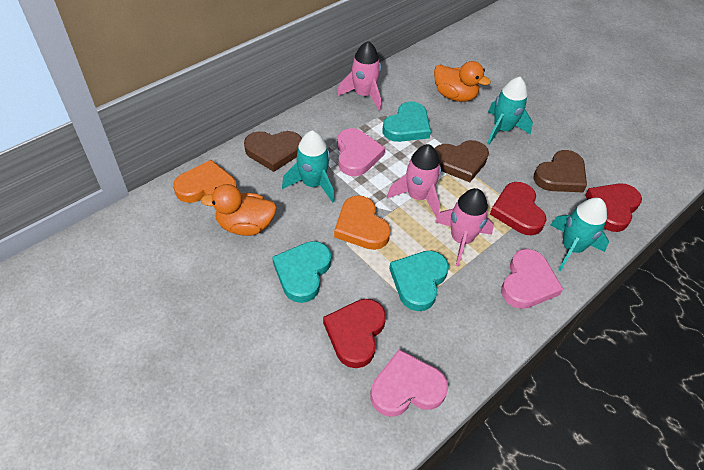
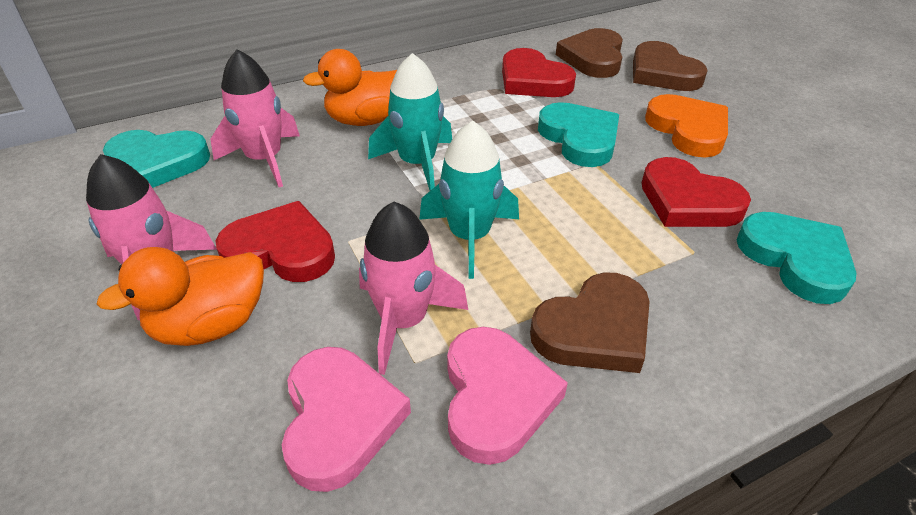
orange heart: 2 -> 1
pink heart: 3 -> 2
turquoise rocket: 3 -> 2

